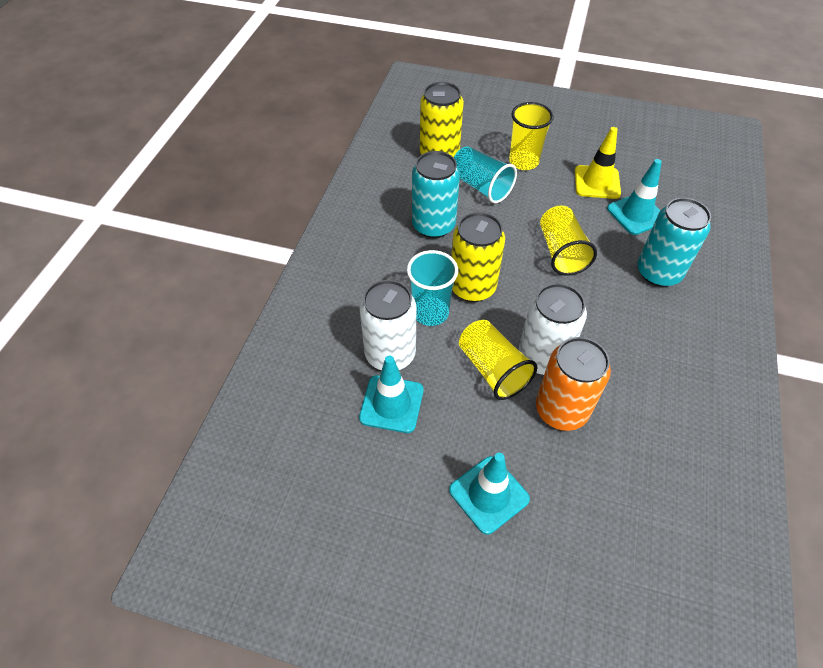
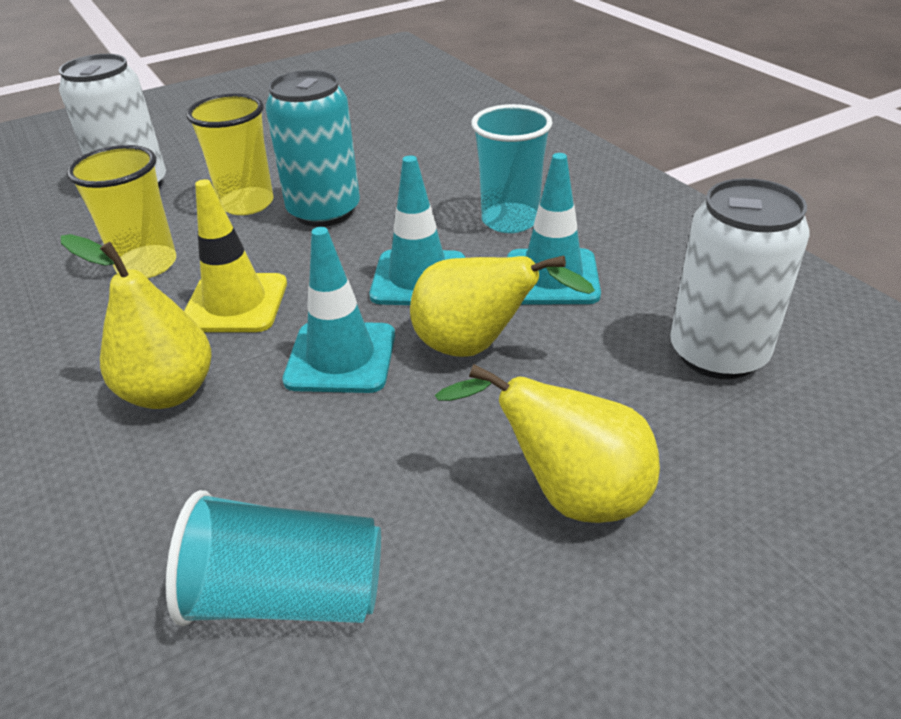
orange can: 1 -> 0
turquoise can: 2 -> 1
yellow can: 2 -> 0
yellow cup: 3 -> 2
yellow pear: 0 -> 3

